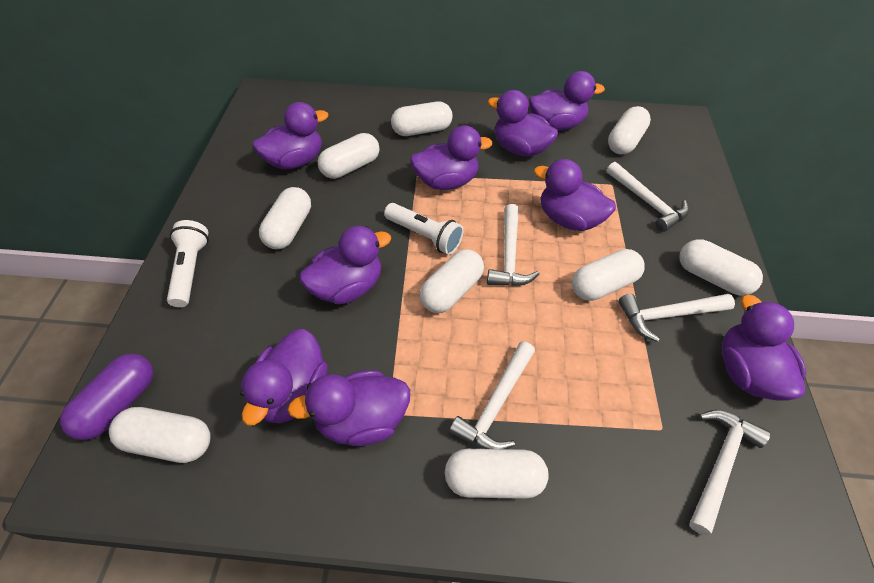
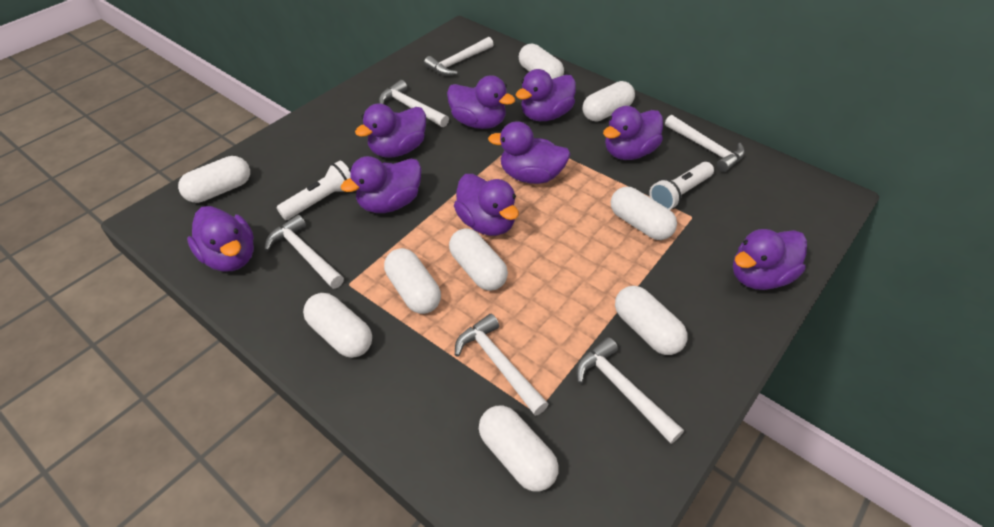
purple capsule: 1 -> 0
white hammer: 5 -> 6

